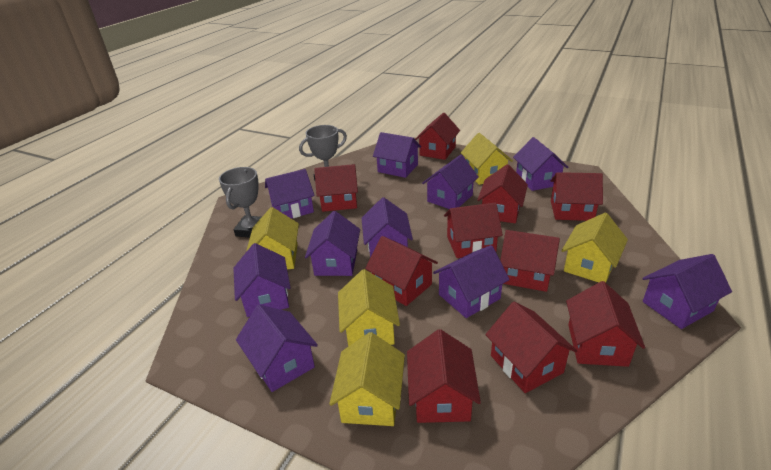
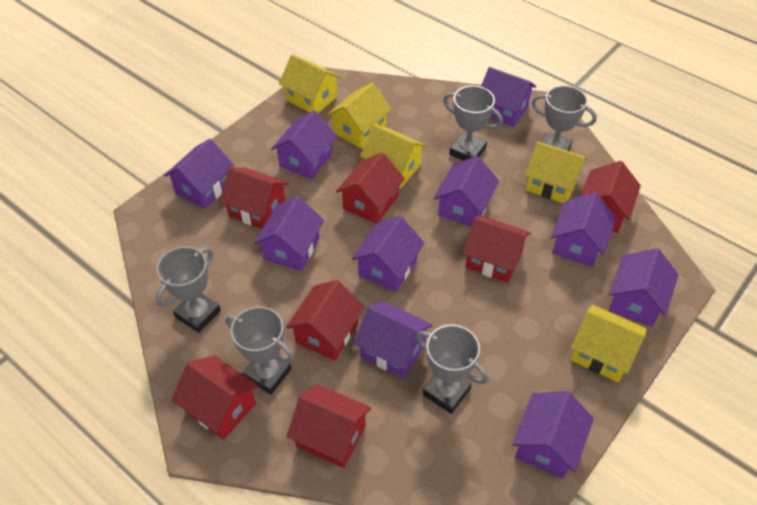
grey trophy: 2 -> 5
red house: 10 -> 7

